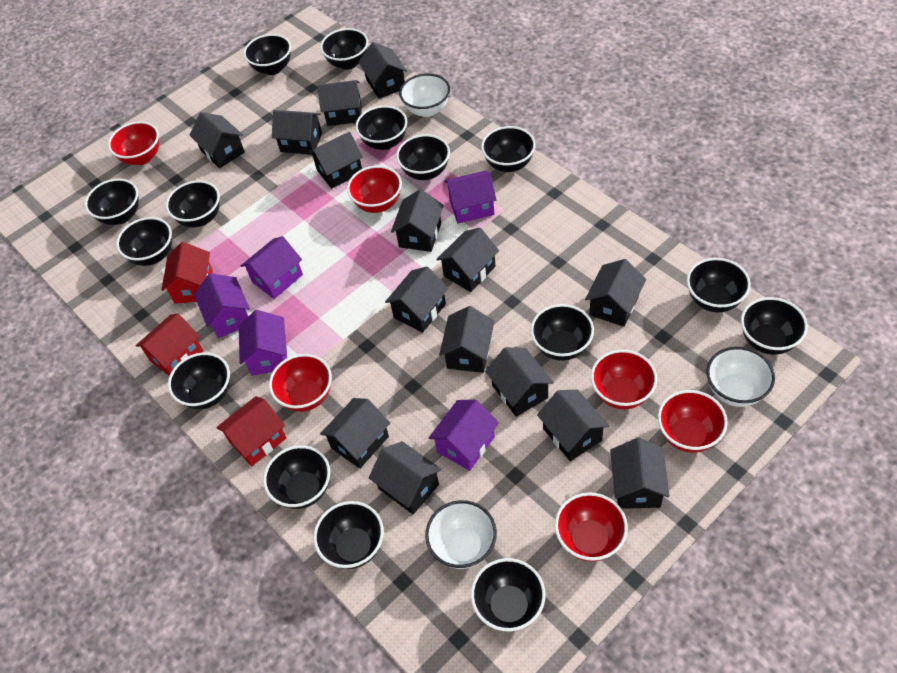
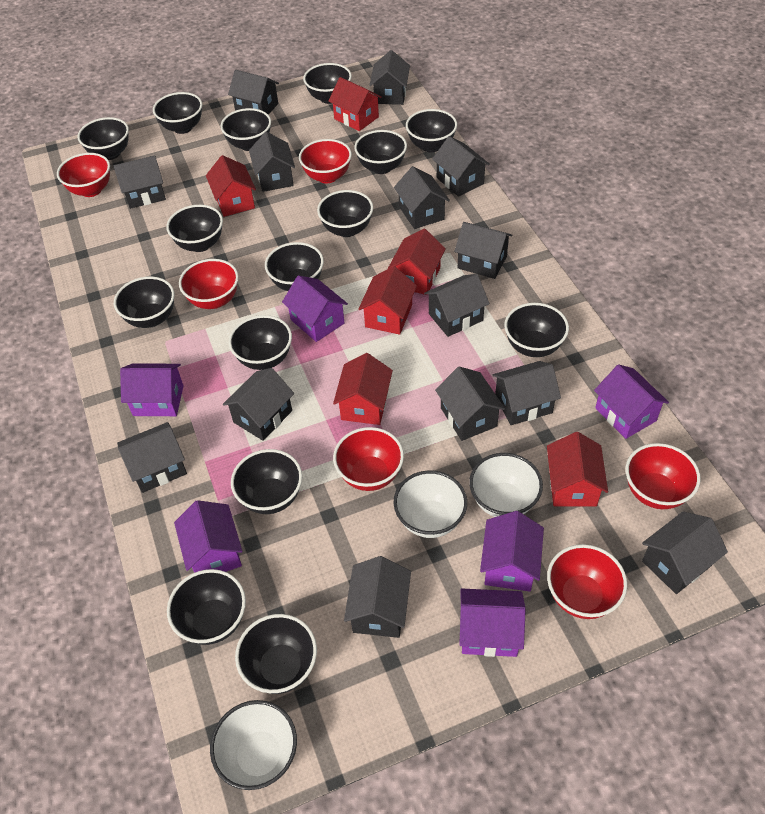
black house: 15 -> 14
purple house: 5 -> 6
red house: 3 -> 6

